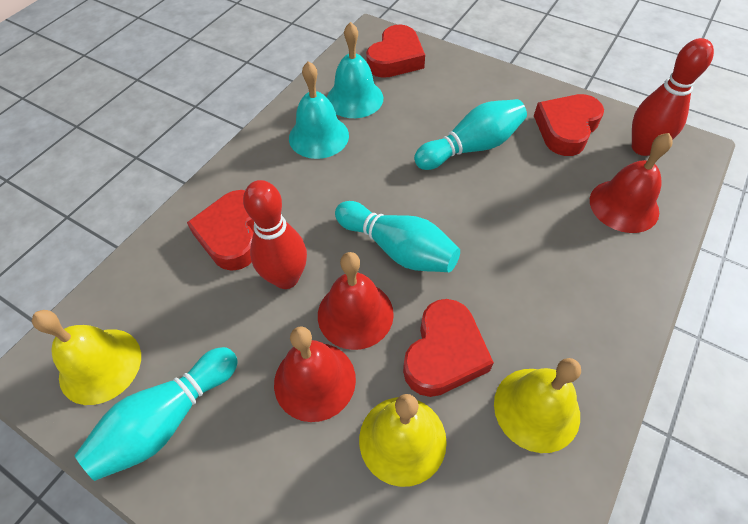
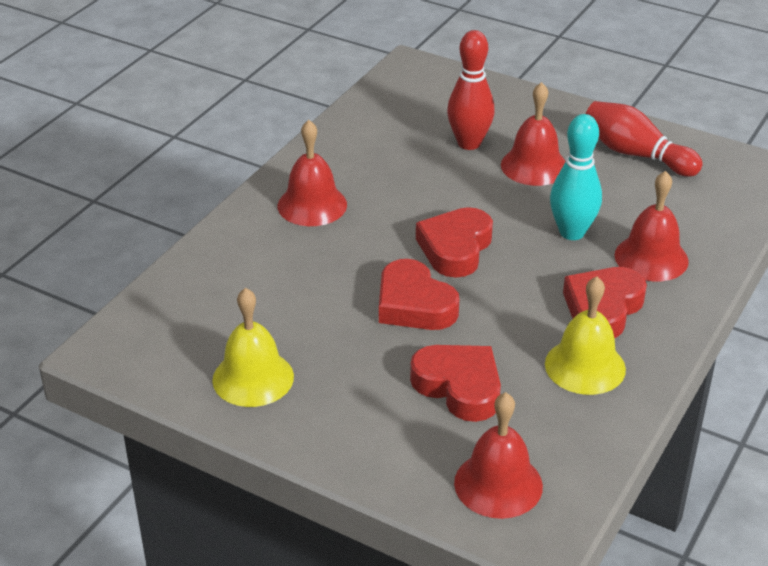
red bell: 3 -> 4
turquoise bell: 2 -> 0
turquoise bowling pin: 3 -> 1
yellow bell: 3 -> 2

